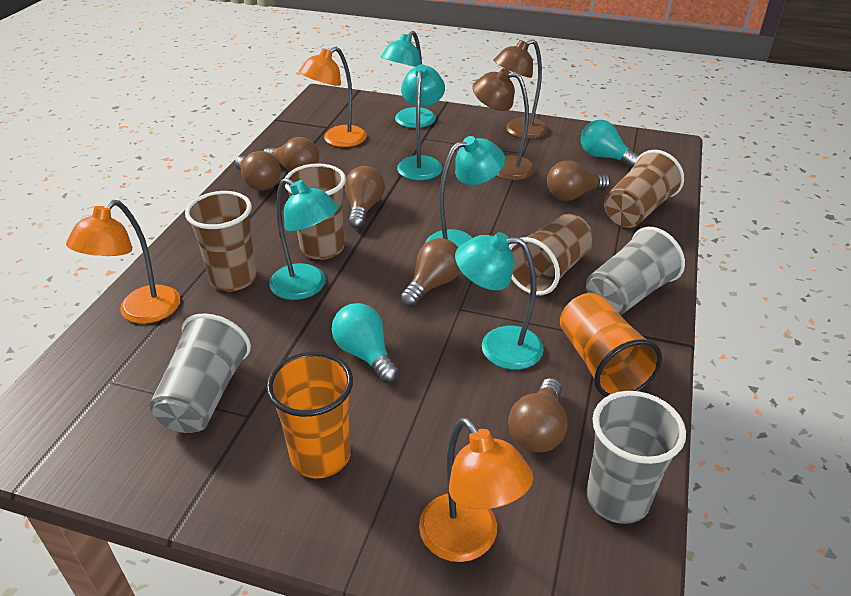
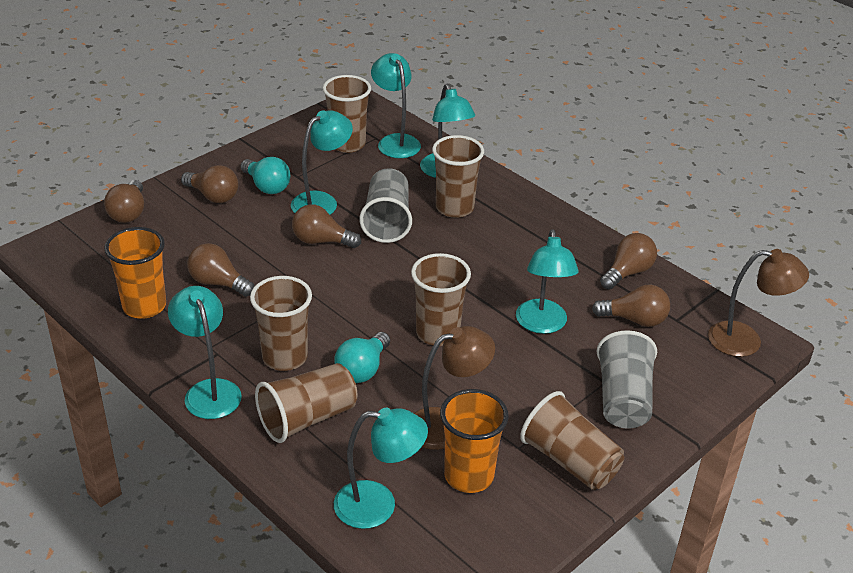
brown cup: 4 -> 6
grey cup: 3 -> 2
orange lamp: 3 -> 0
turquoise lamp: 5 -> 6

